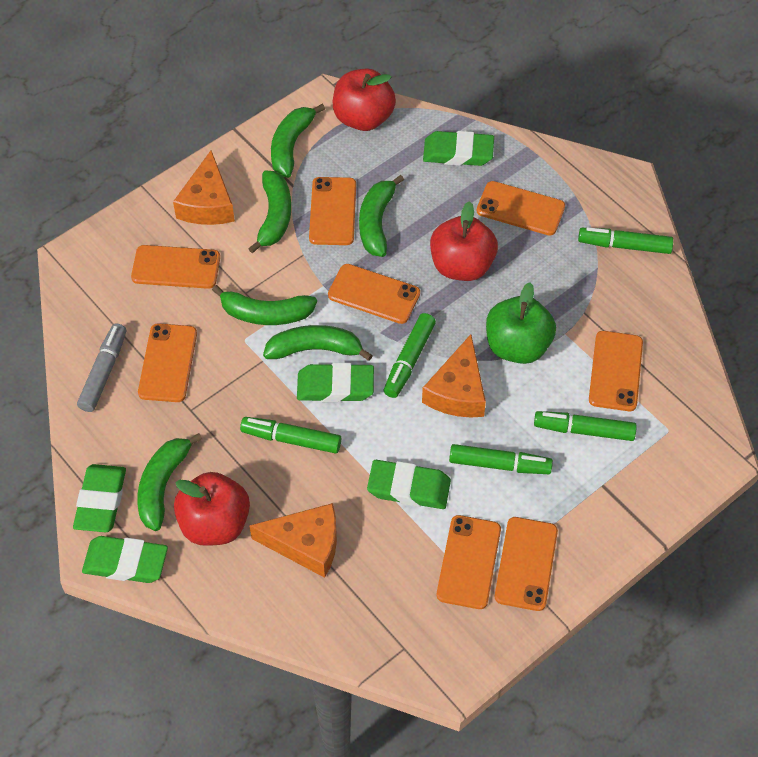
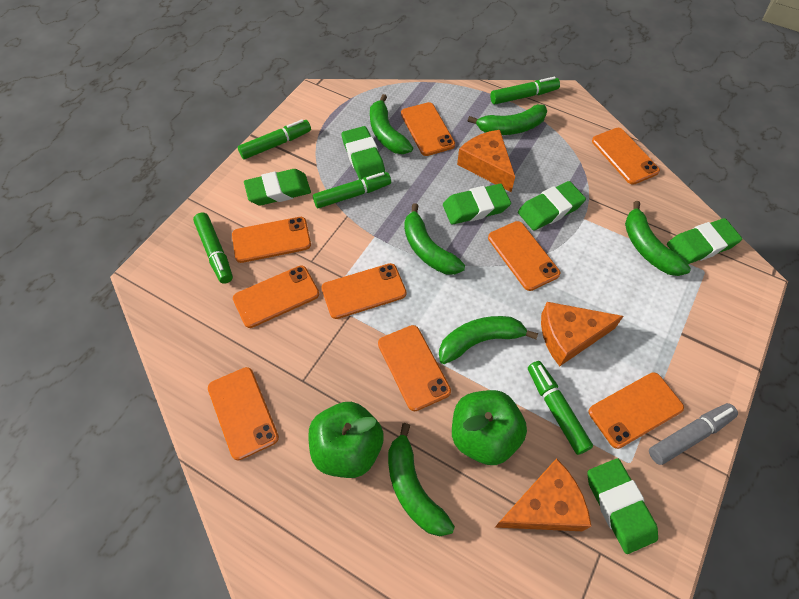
green apple: 1 -> 2
green eraser: 5 -> 6
orange phone: 8 -> 9
red apple: 3 -> 0

